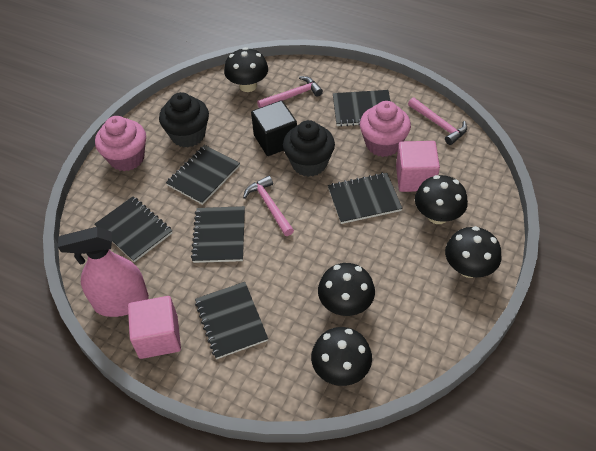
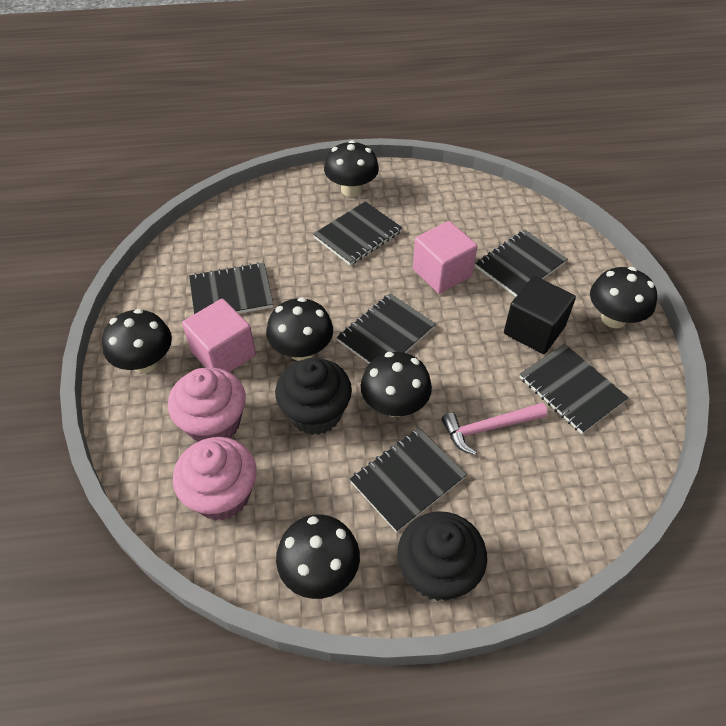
black mushroom: 5 -> 6
pink hammer: 3 -> 1
pink spray bottle: 1 -> 0

